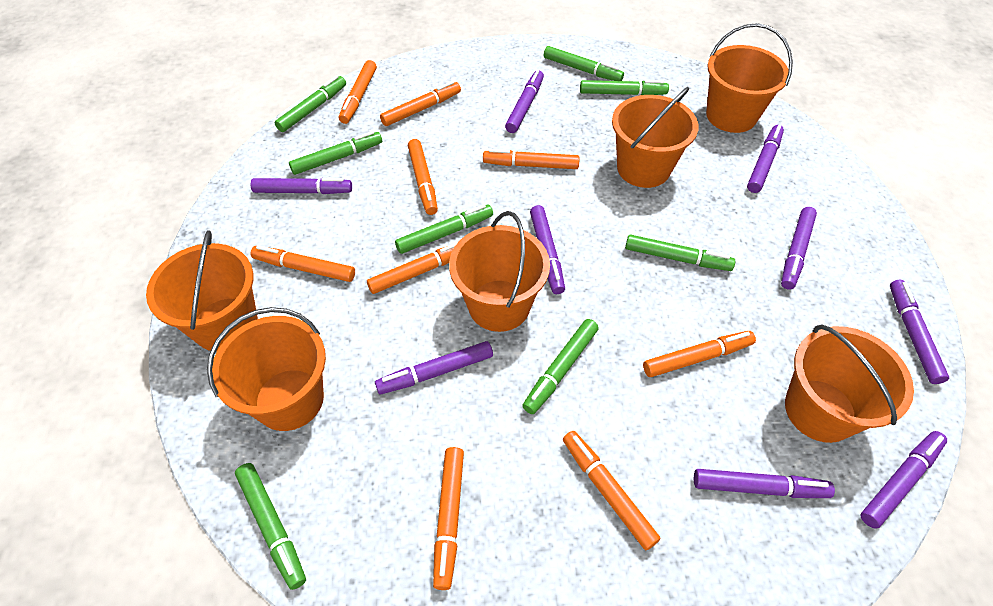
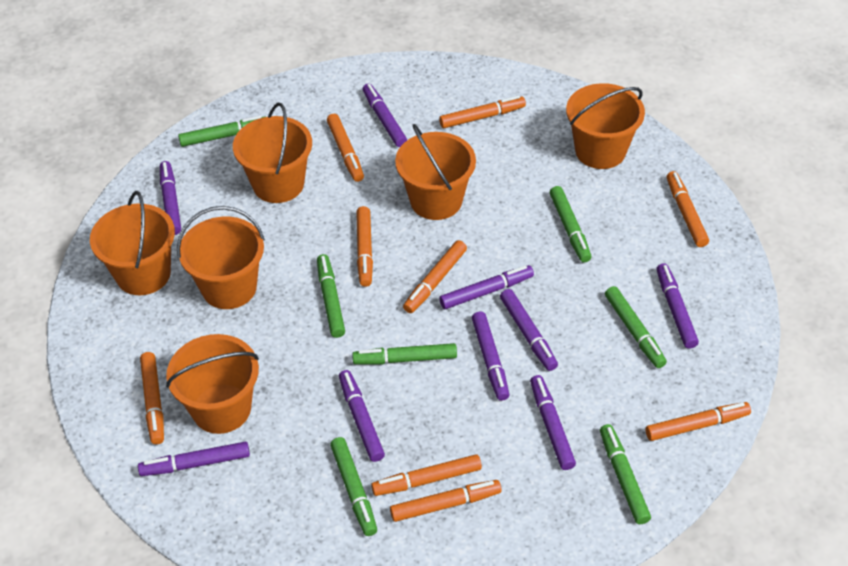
green marker: 8 -> 7

